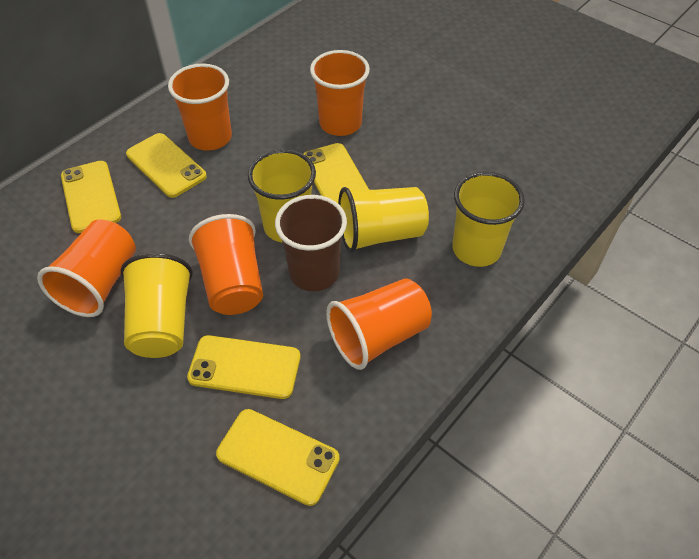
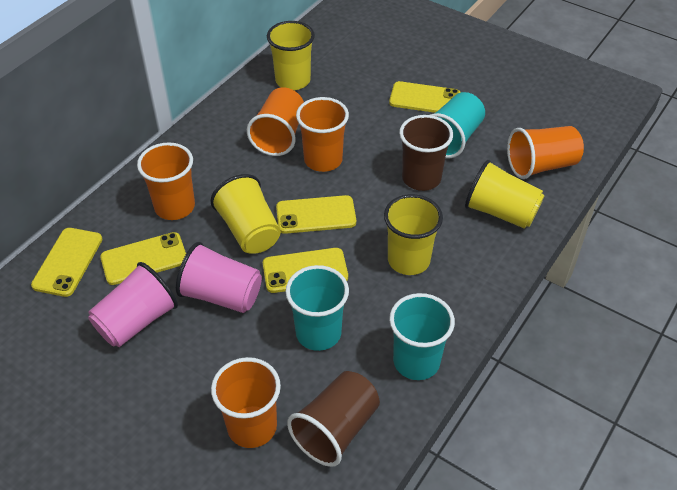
brown cup: 1 -> 2
pink cup: 0 -> 2
turquoise cup: 0 -> 3

